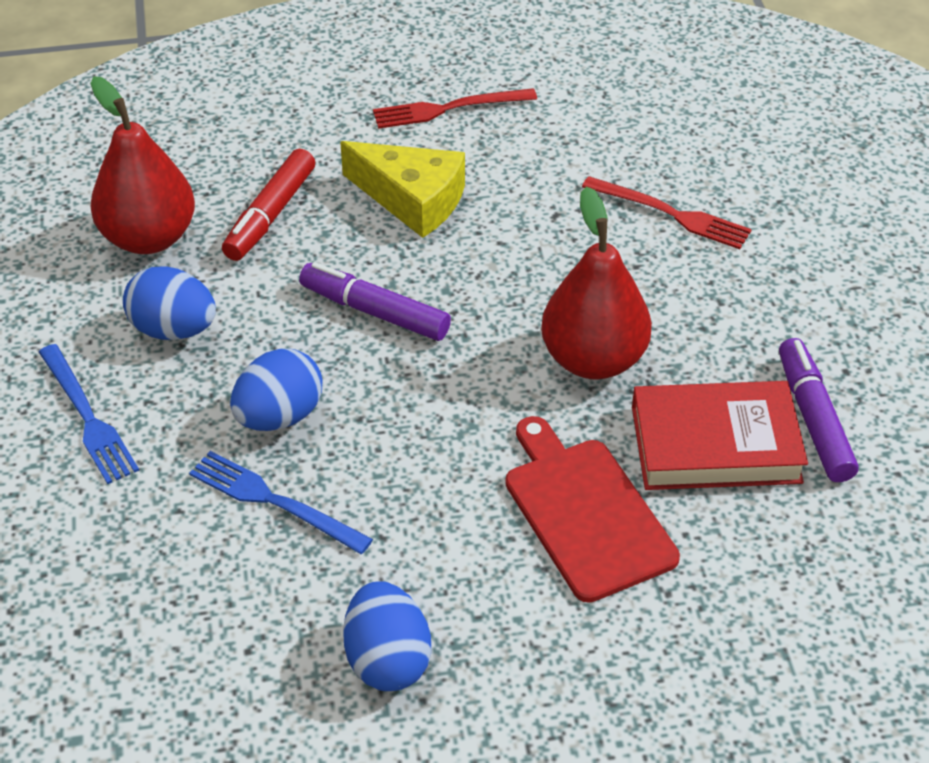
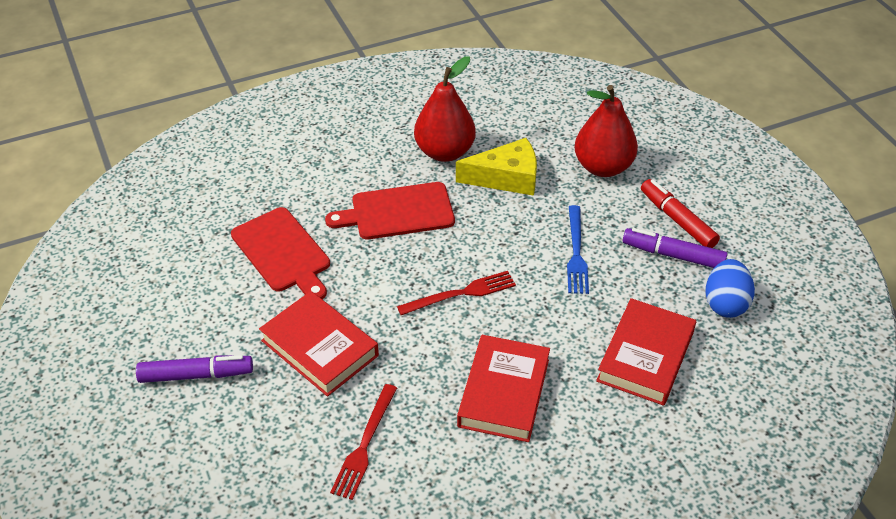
blue egg: 3 -> 1
blue fork: 2 -> 1
red book: 1 -> 3
red cutting board: 1 -> 2

